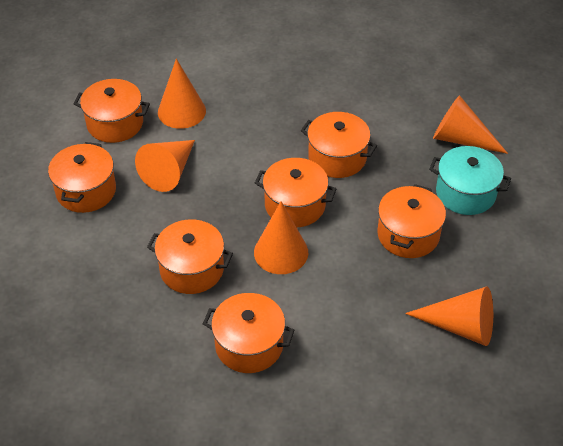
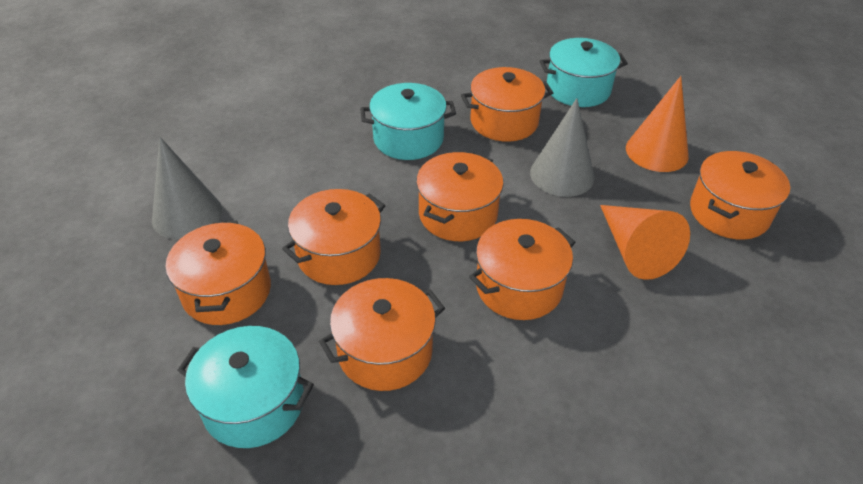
grey cone: 0 -> 2
orange cone: 5 -> 2
turquoise pot: 1 -> 3

